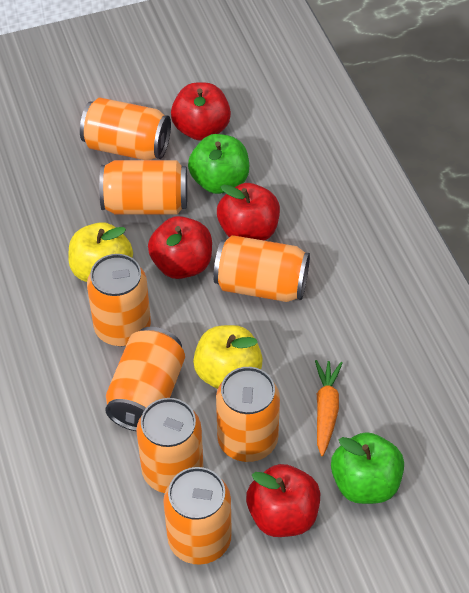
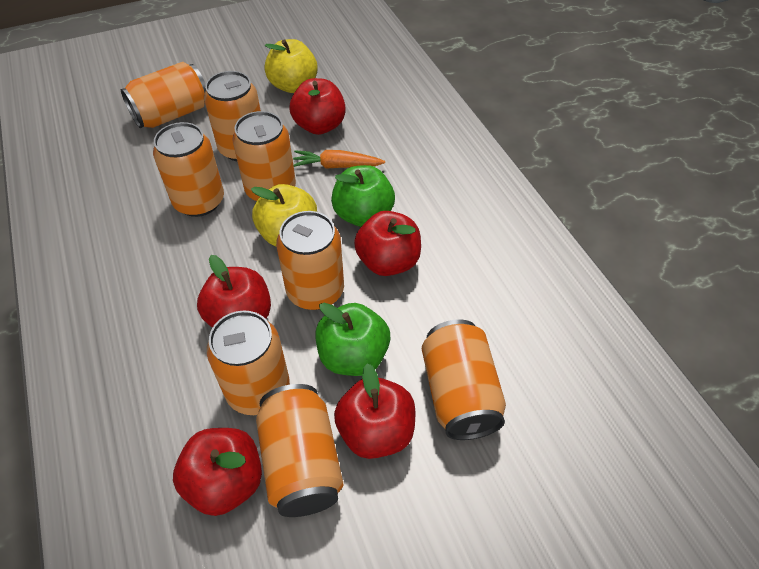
red apple: 4 -> 5

